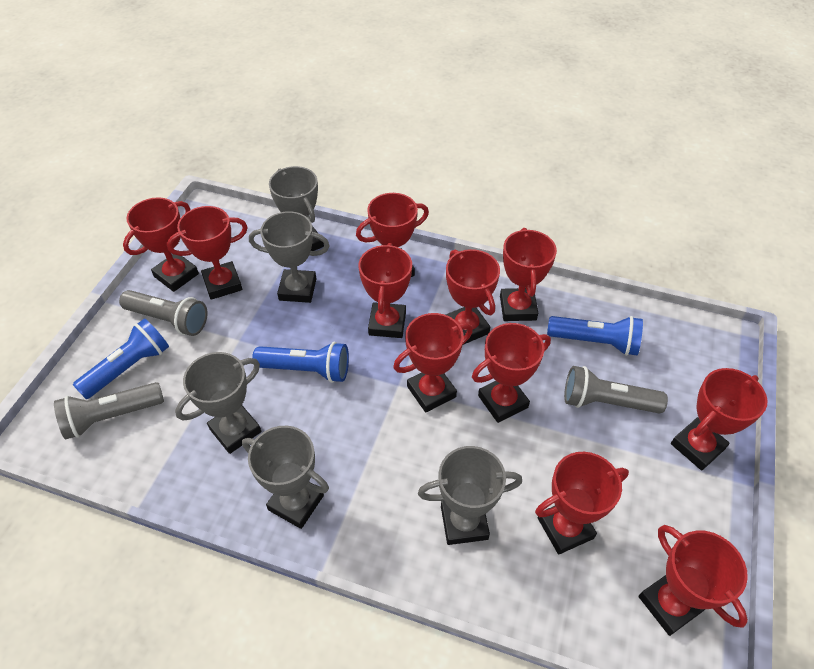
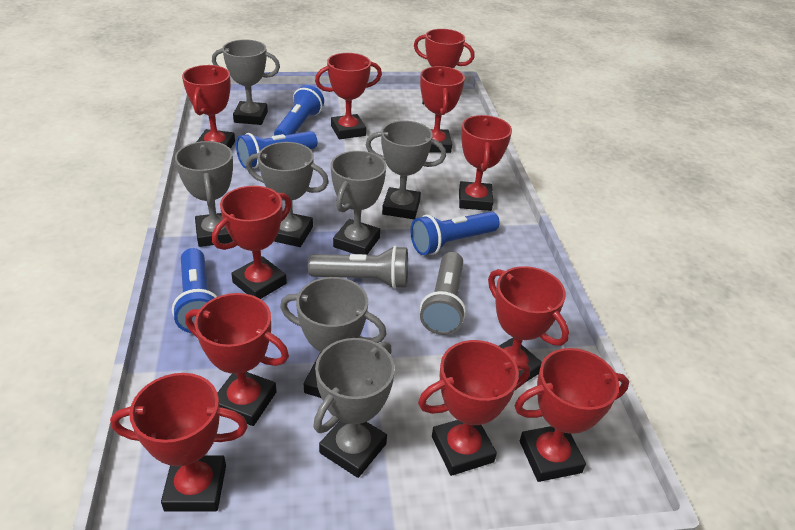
blue flashlight: 3 -> 4
grey flashlight: 3 -> 2
grey trophy: 5 -> 7

